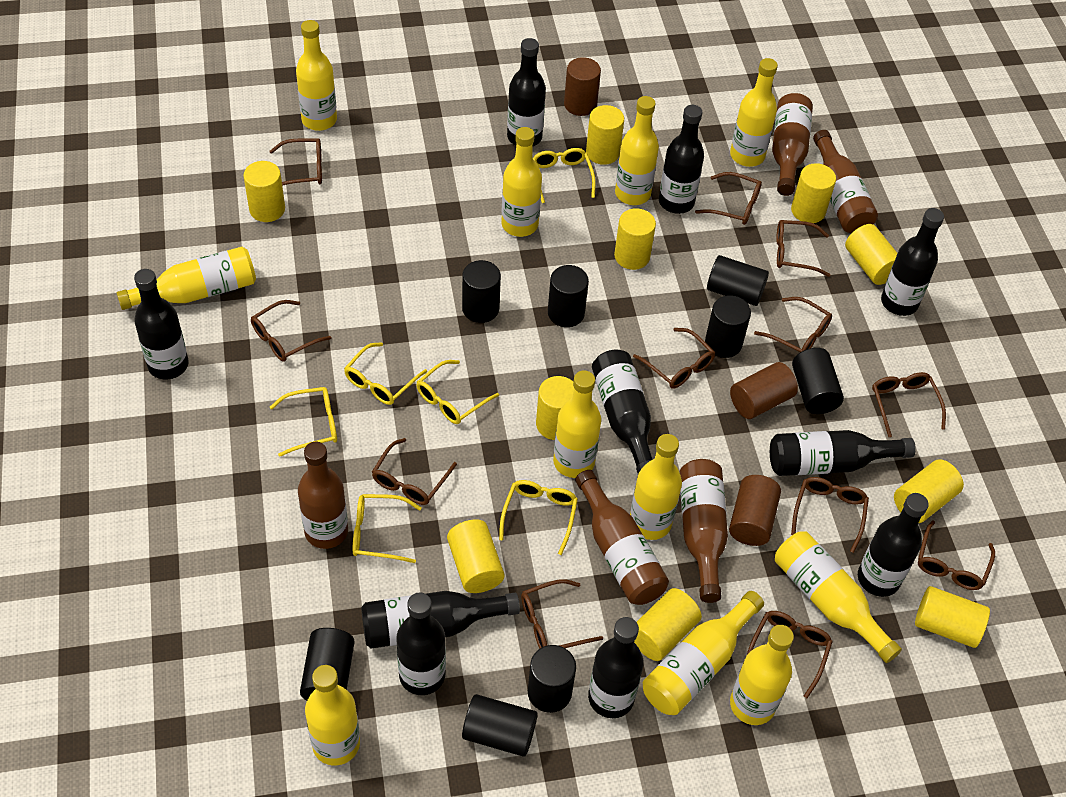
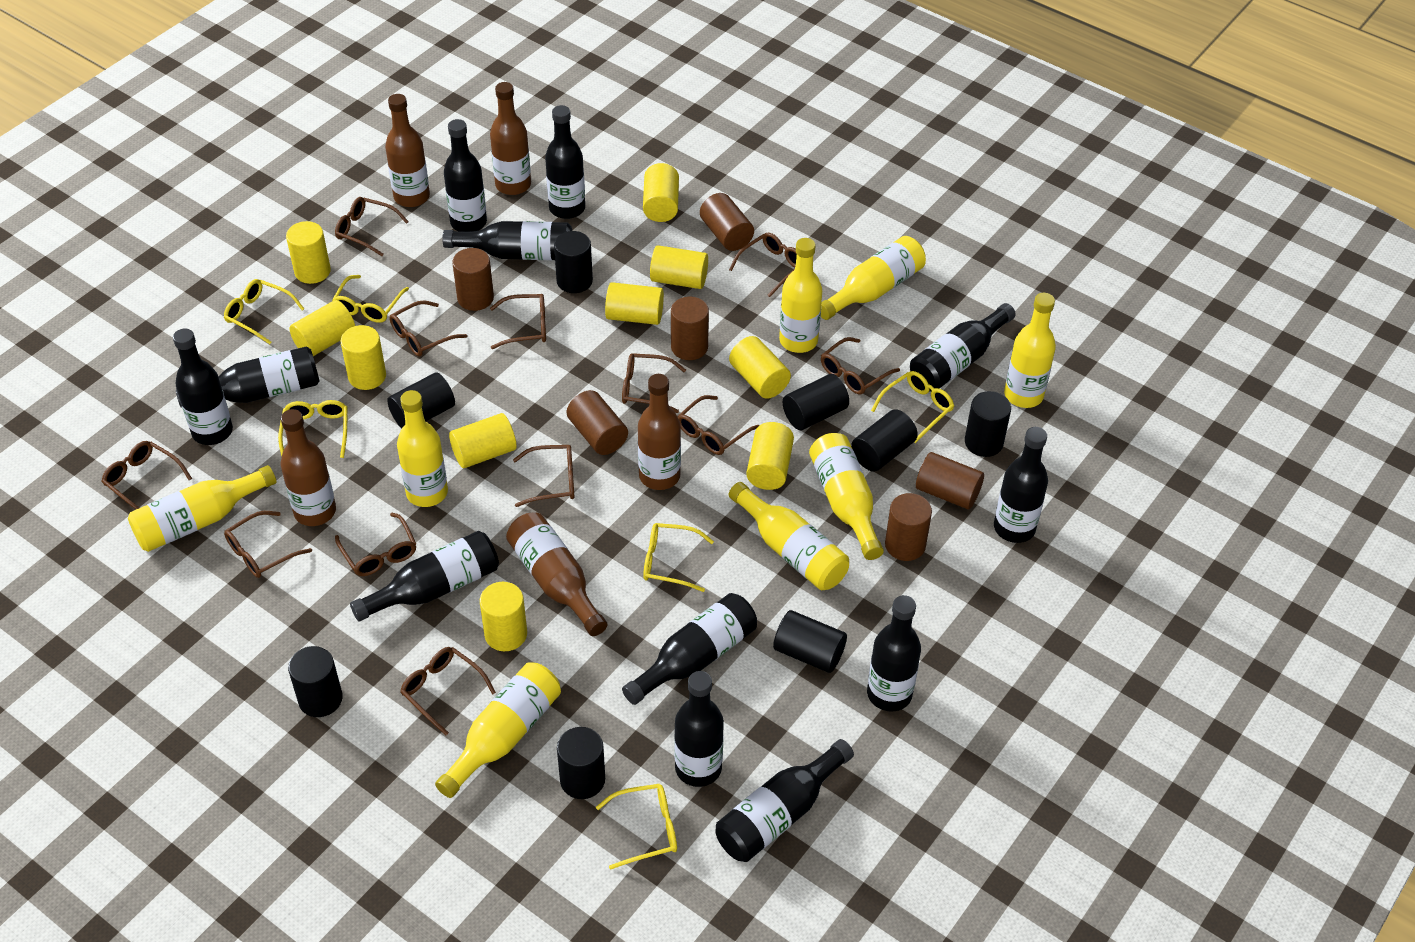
black bottle: 10 -> 12
brown cylinder: 3 -> 6
yellow bottle: 11 -> 8

